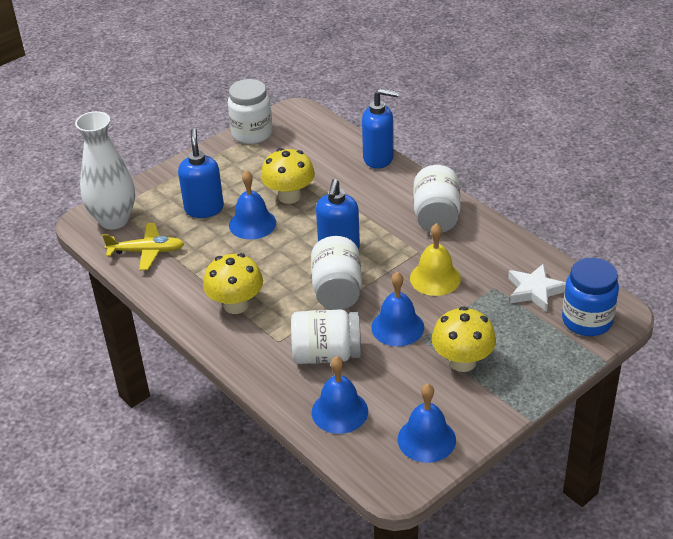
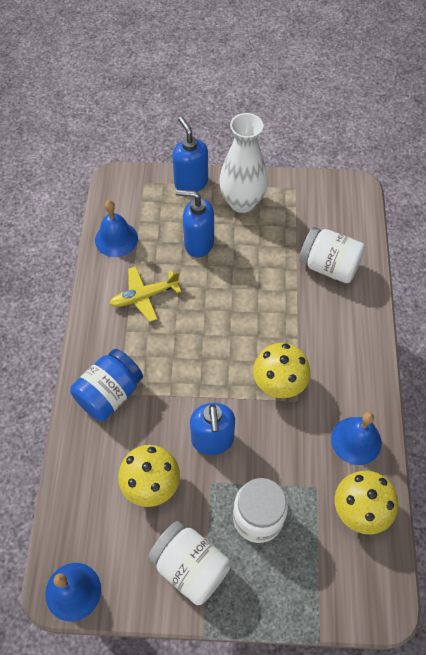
blue bell: 4 -> 3
white jar: 4 -> 3
white star: 1 -> 0
yellow bell: 1 -> 0

